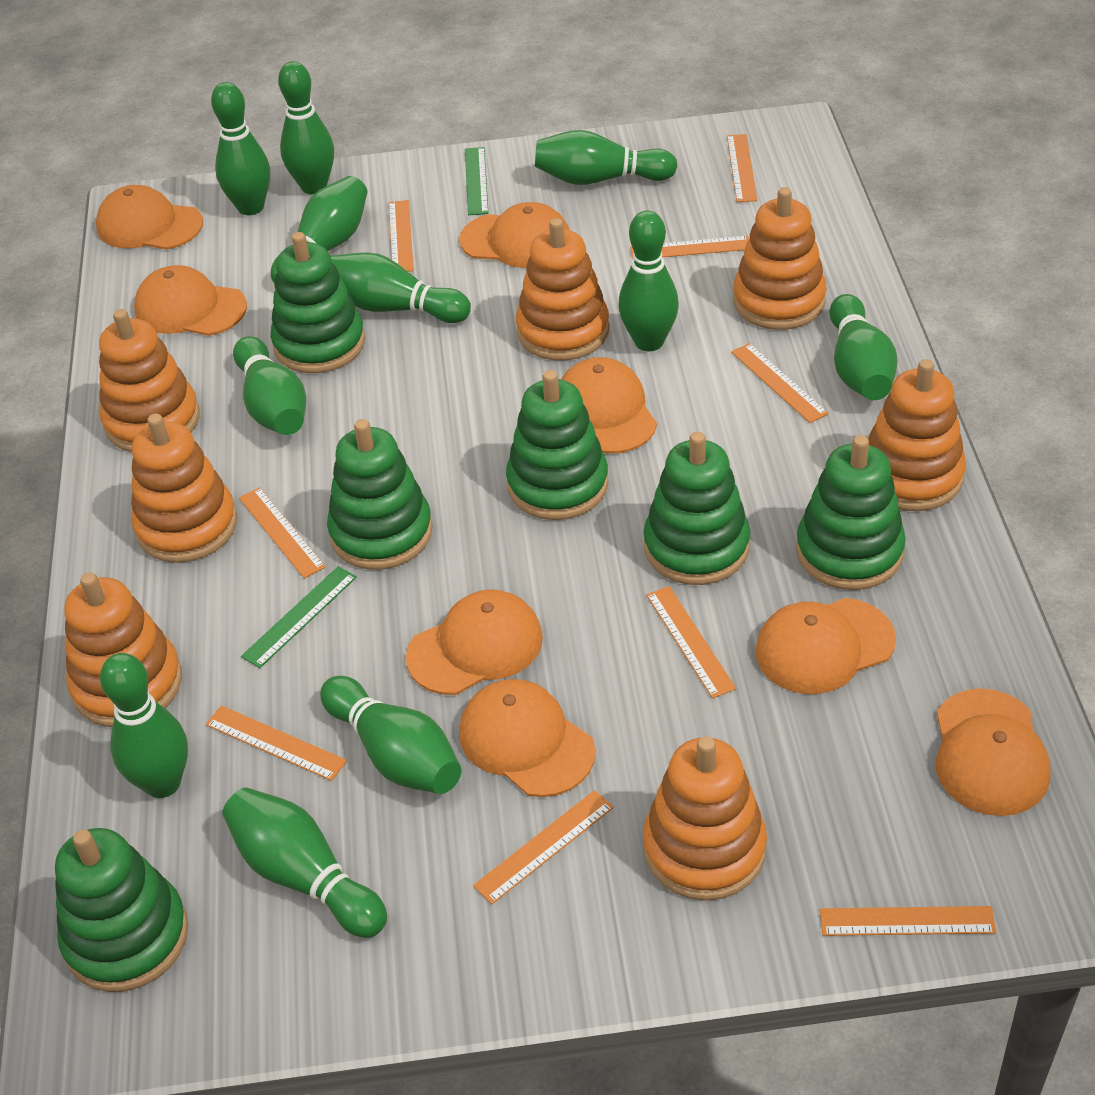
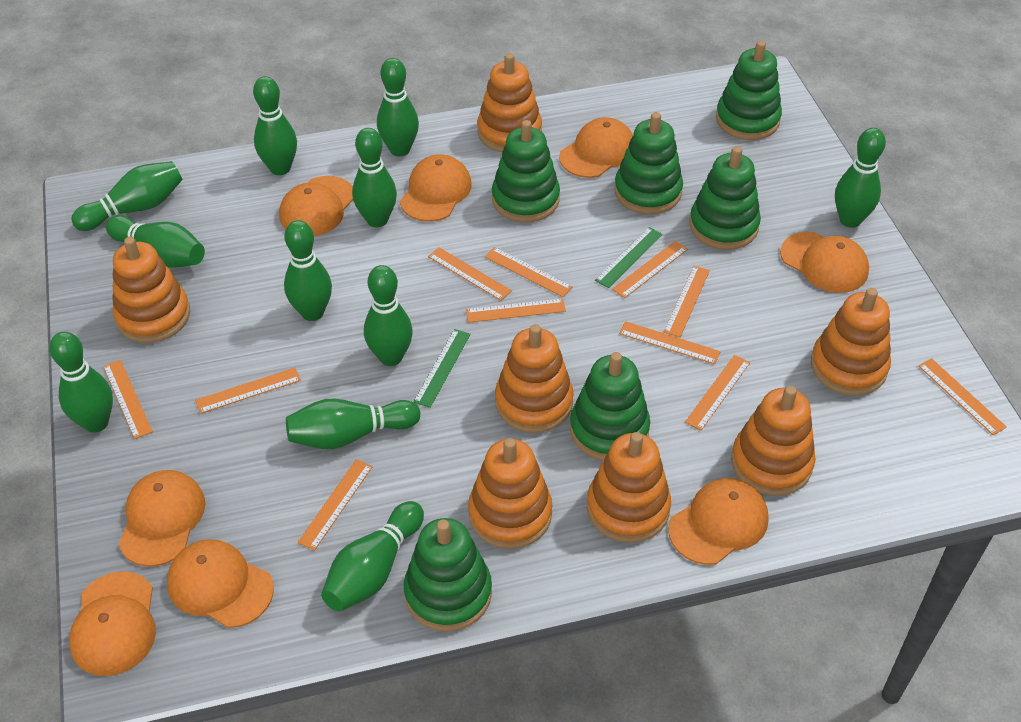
orange ruler: 9 -> 11

